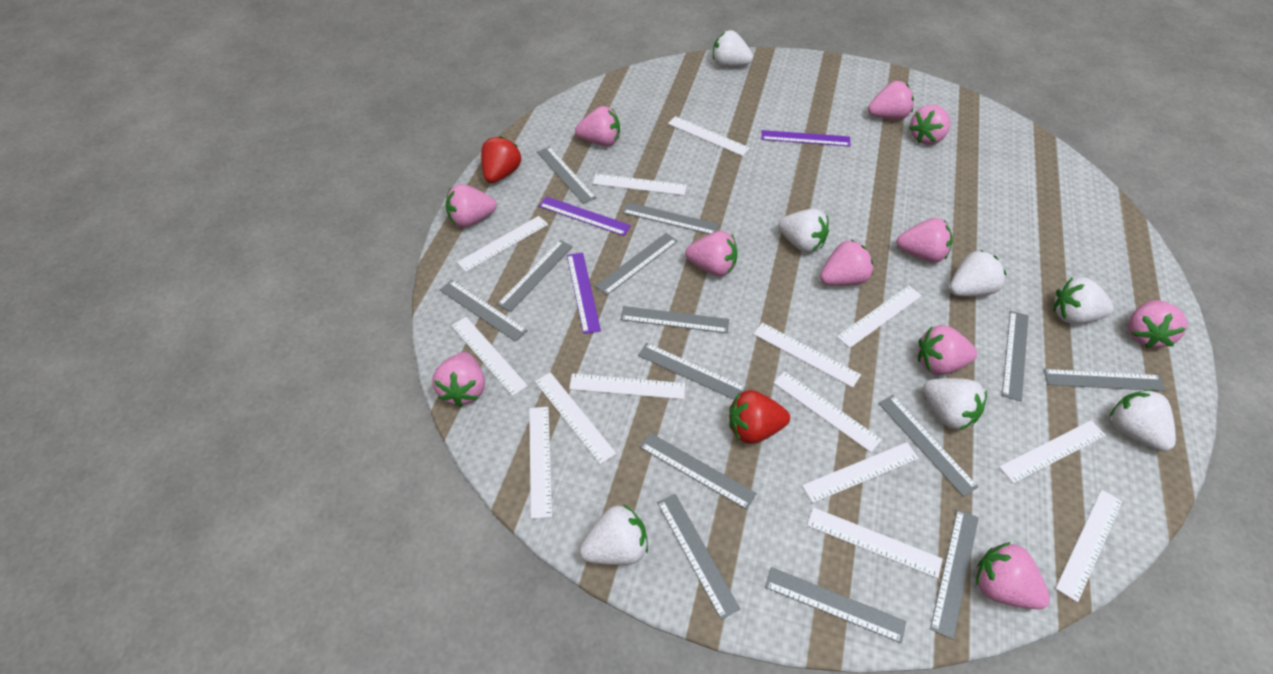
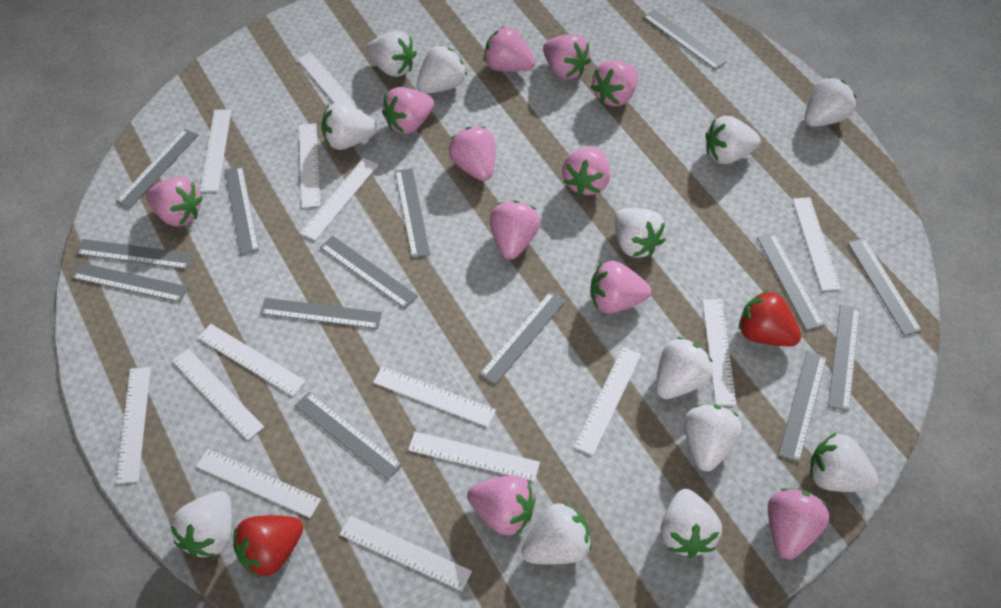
purple ruler: 3 -> 0
white strawberry: 7 -> 12

